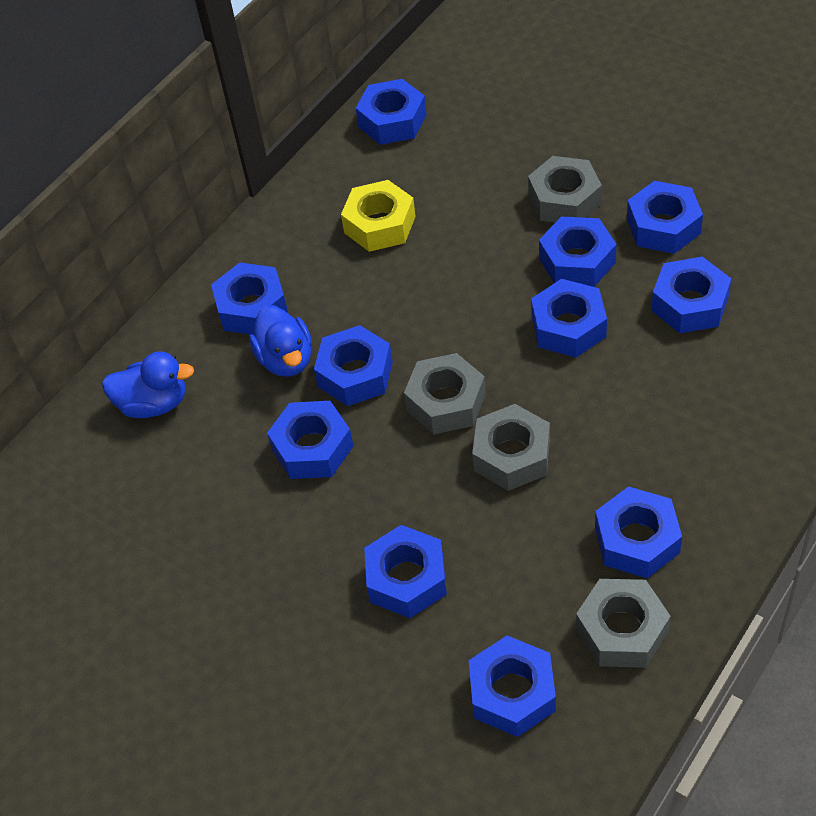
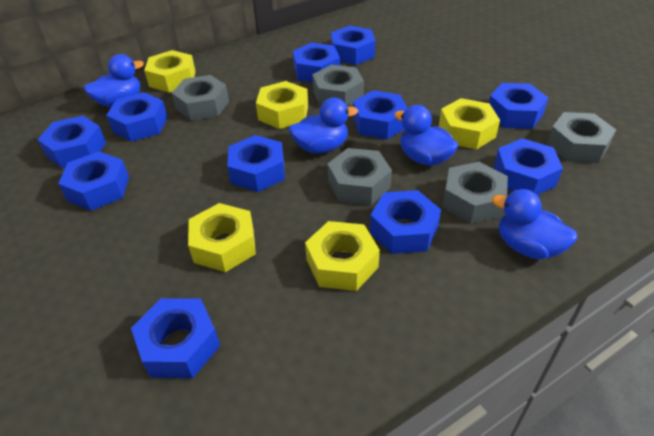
blue duck: 2 -> 4
grey nut: 4 -> 5
yellow nut: 1 -> 5

